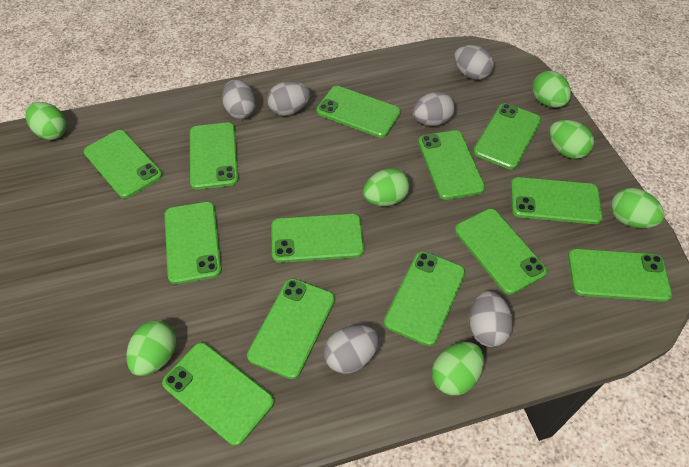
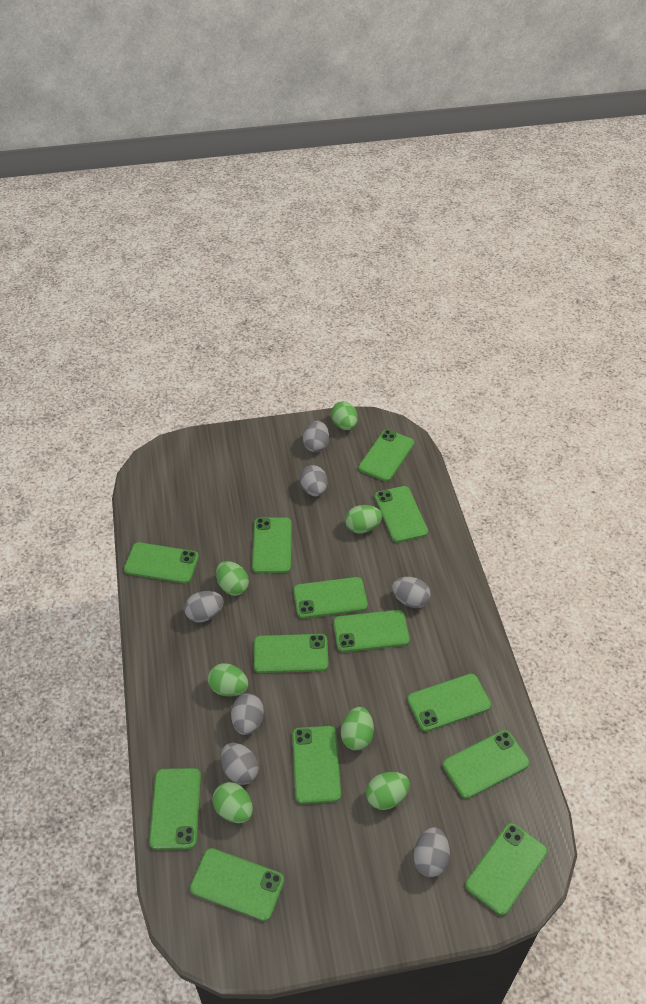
grey egg: 6 -> 7

